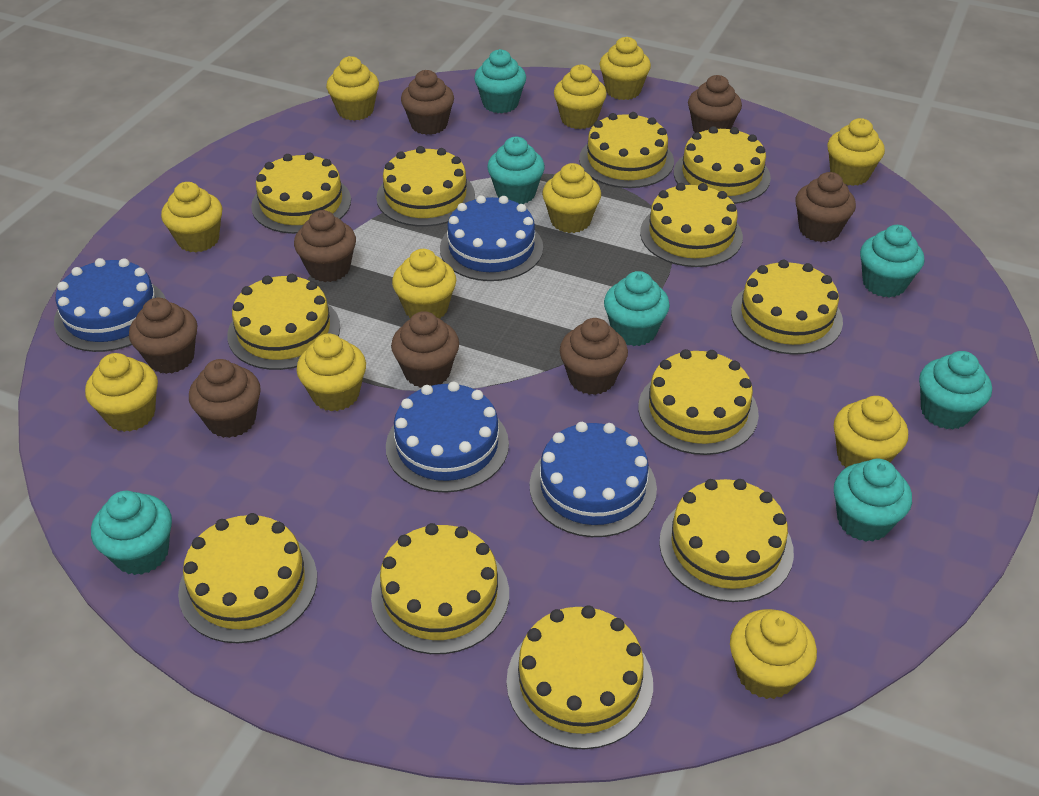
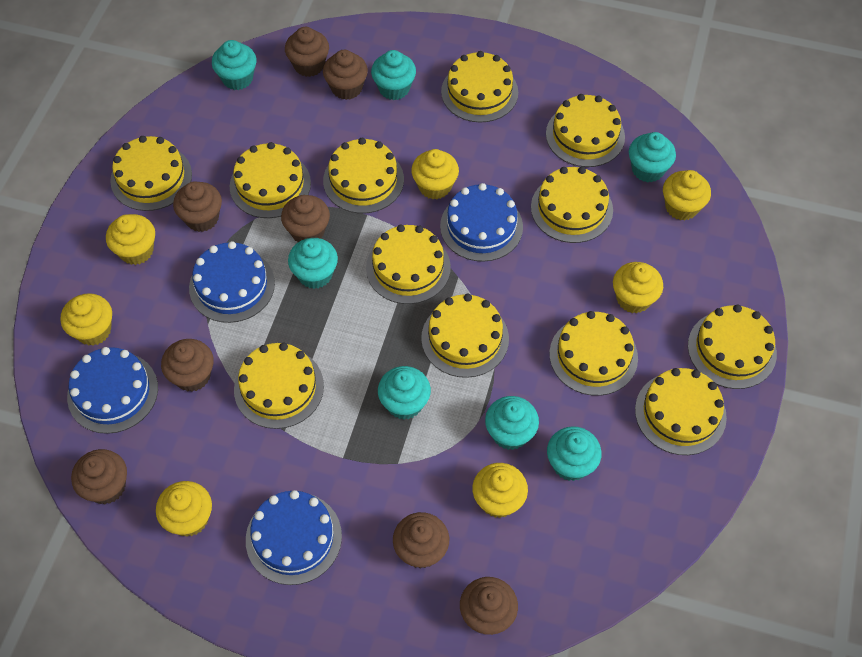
yellow cupcake: 11 -> 7

